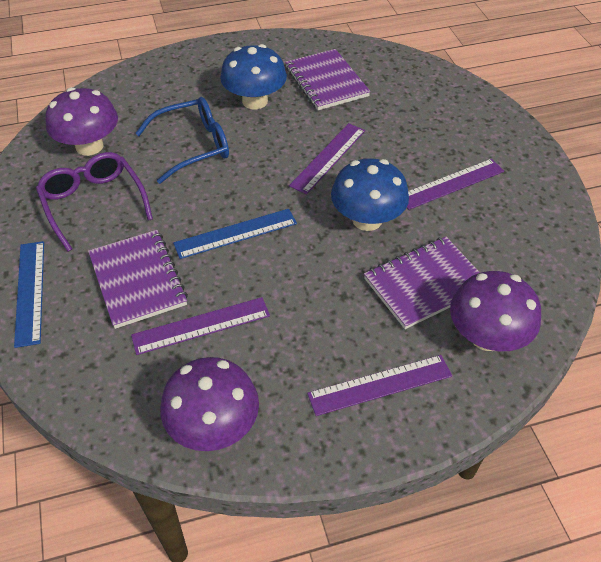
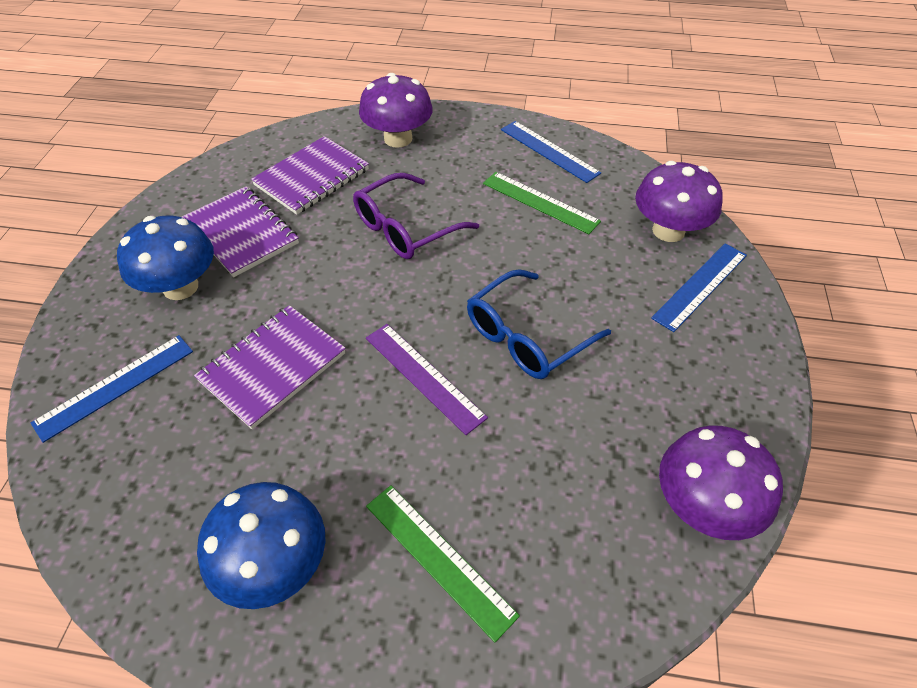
blue ruler: 2 -> 3
green ruler: 0 -> 2
purple ruler: 4 -> 1

